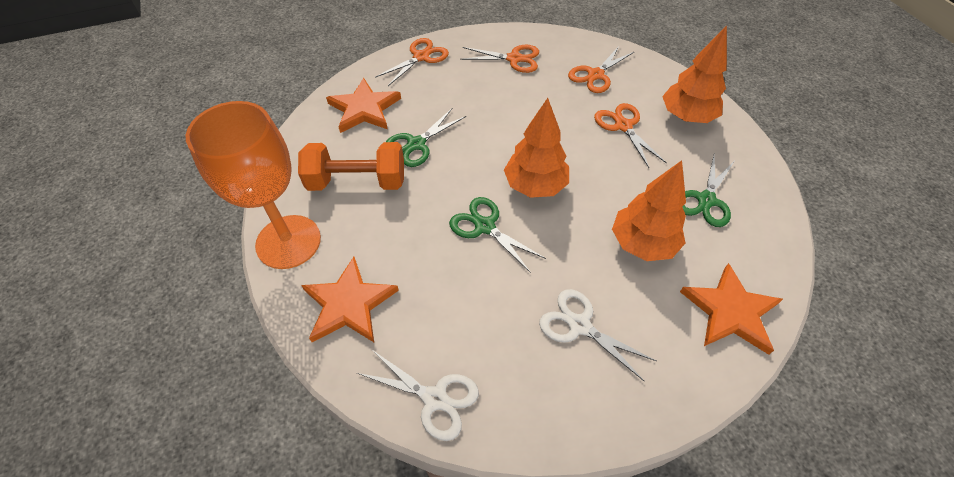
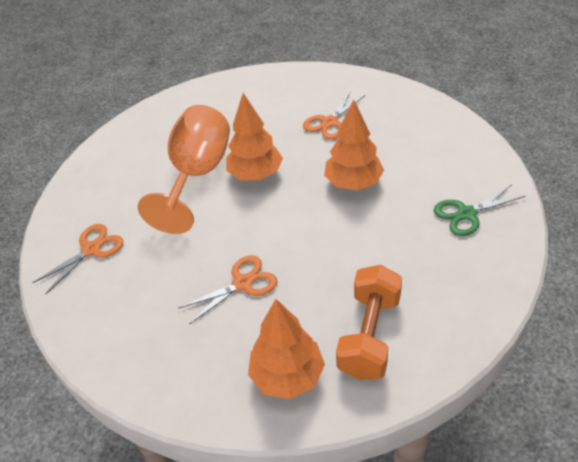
green scissors: 3 -> 1
orange scissors: 4 -> 3
orange star: 3 -> 0
white scissors: 2 -> 0

